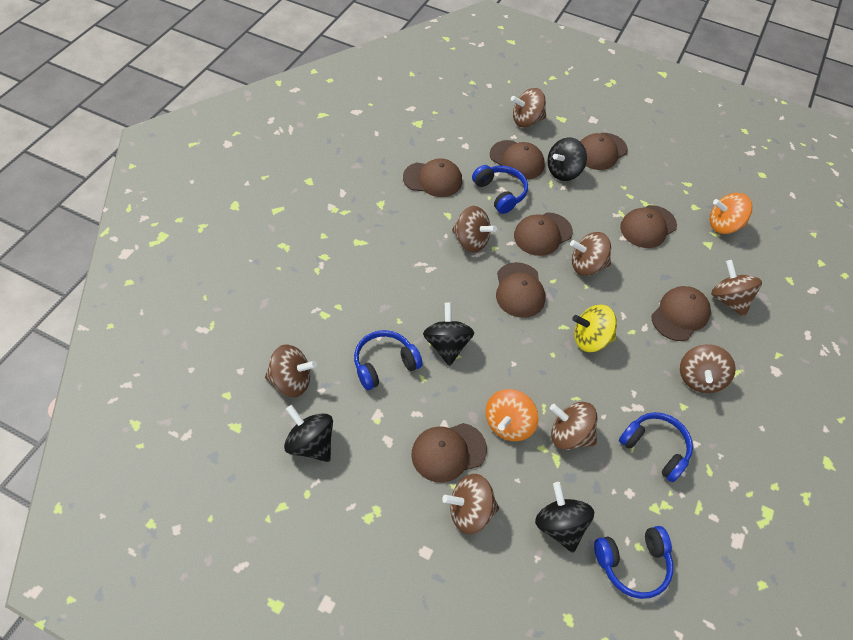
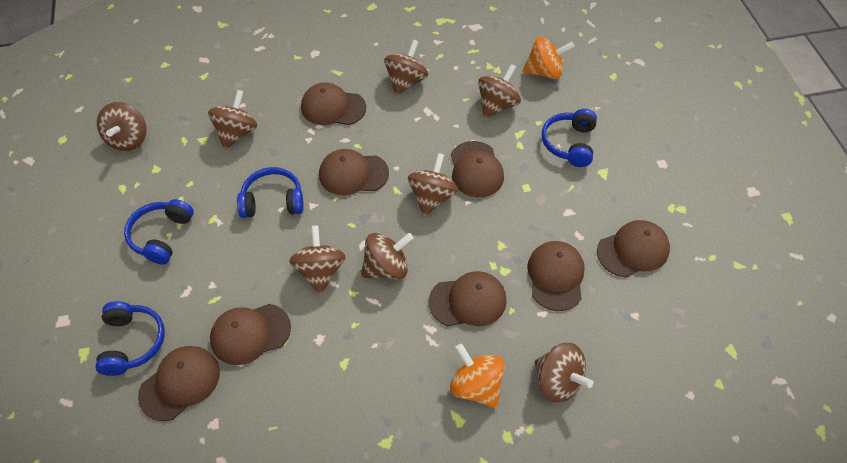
black spinning top: 4 -> 0
yellow spinning top: 1 -> 0

